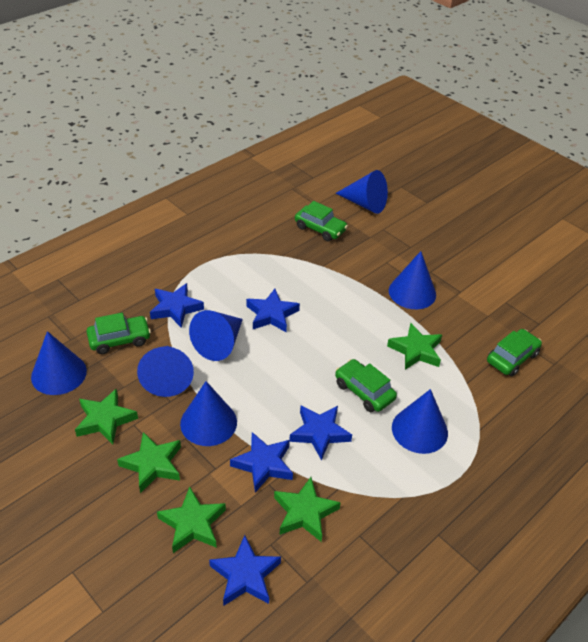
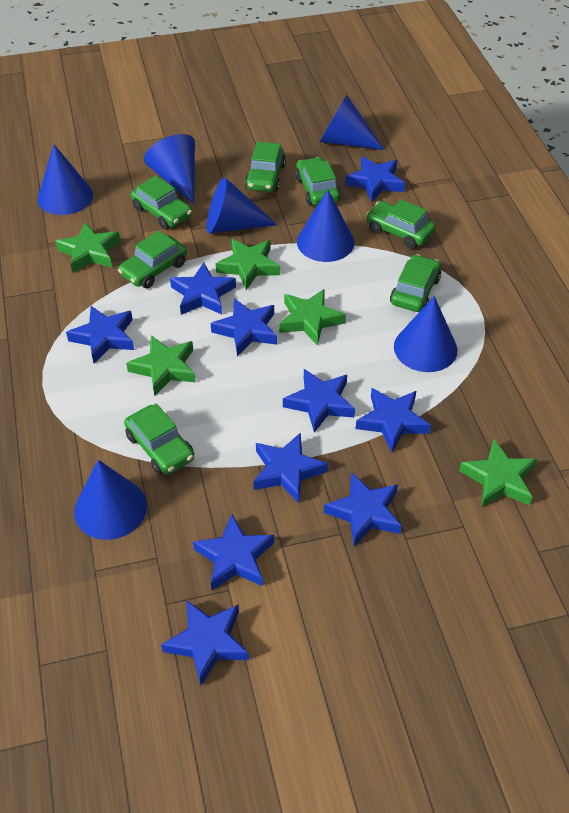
blue star: 5 -> 10
green car: 4 -> 7

